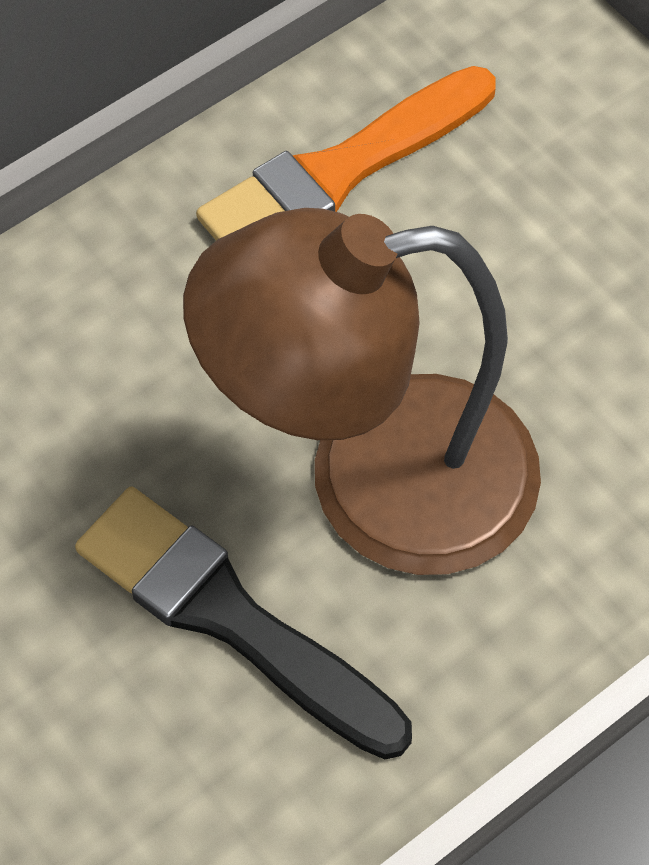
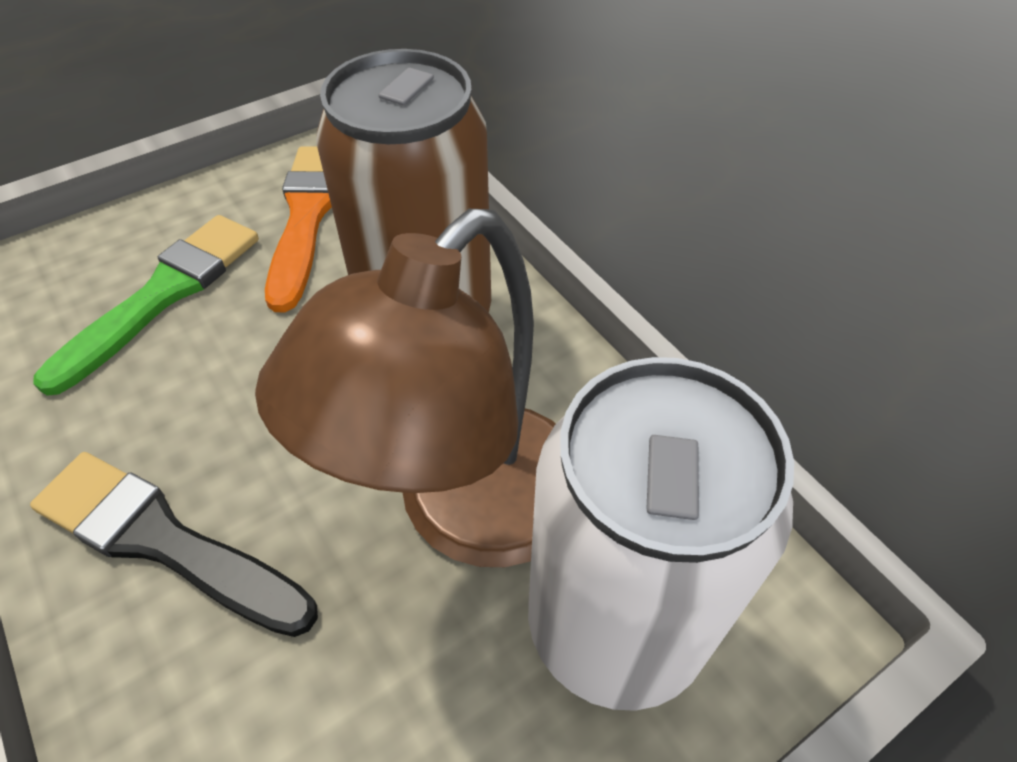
brown can: 0 -> 1
green brush: 0 -> 1
white can: 0 -> 1

